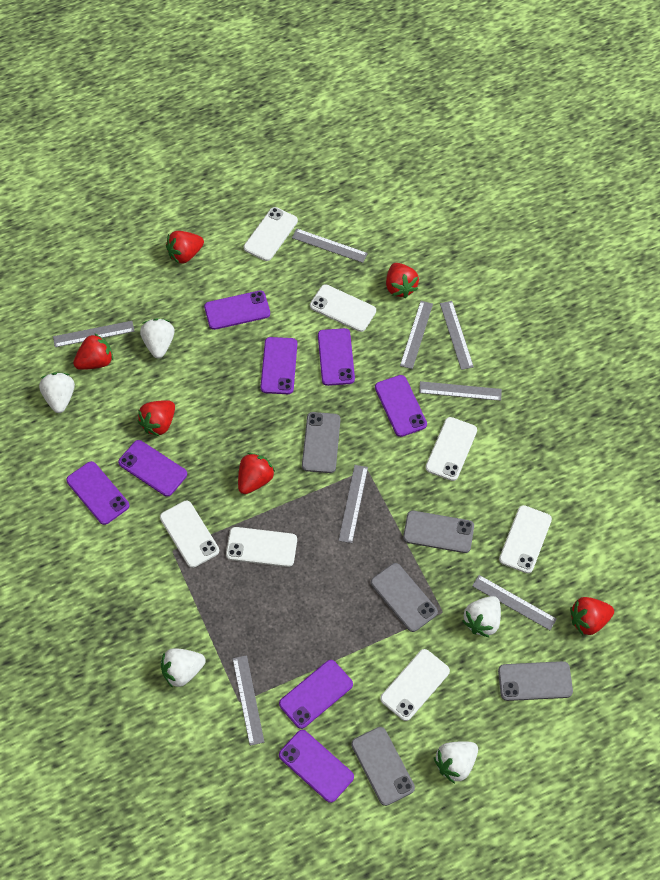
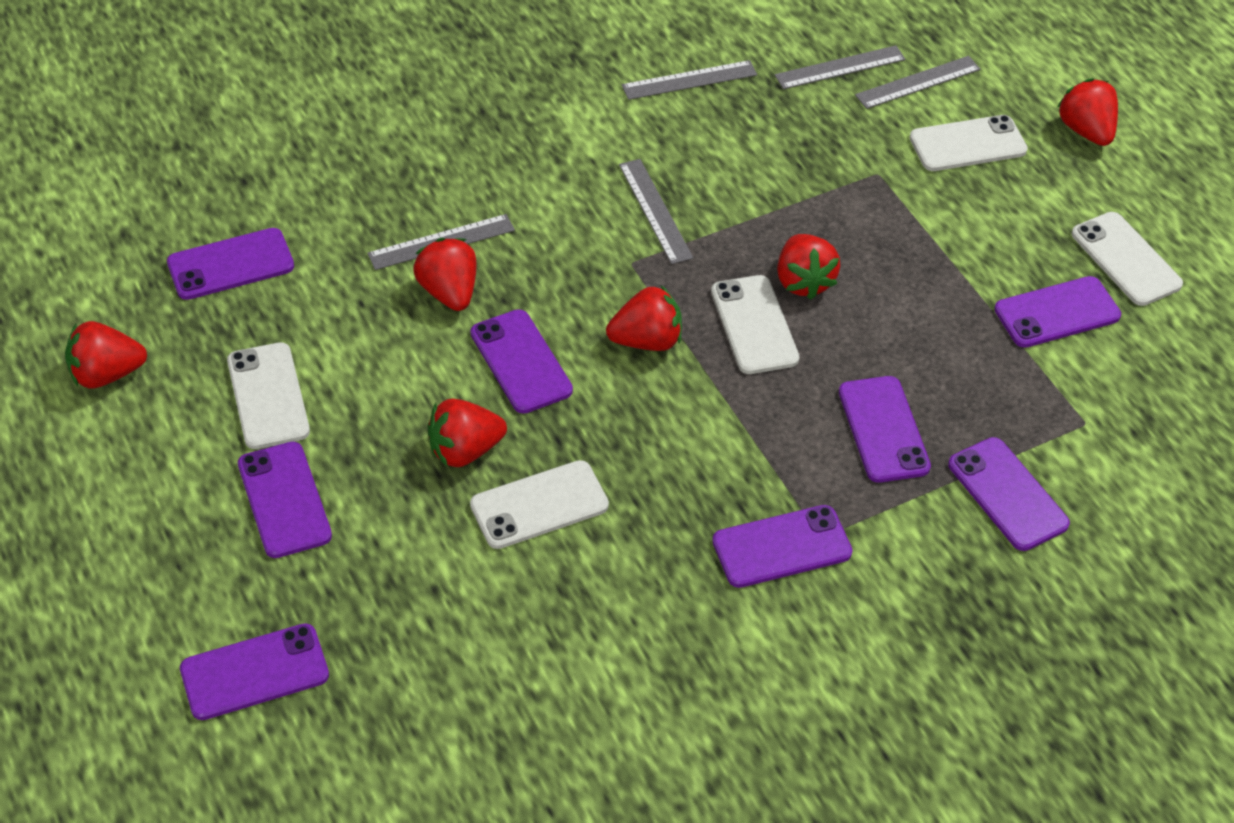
grey phone: 5 -> 0
grey ruler: 8 -> 5
white phone: 7 -> 5
white strawberry: 5 -> 0

